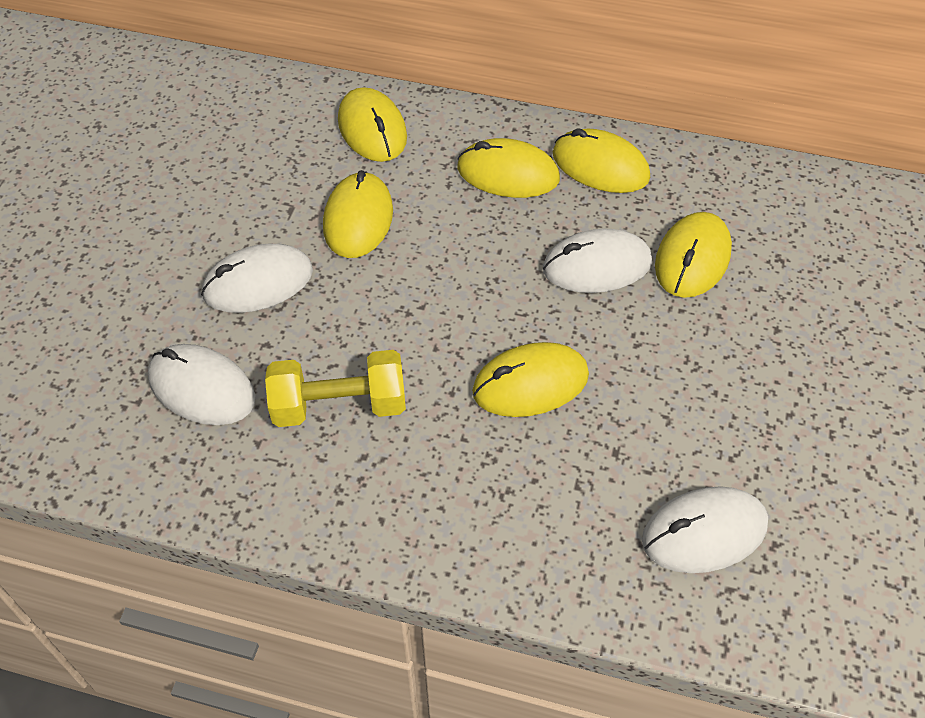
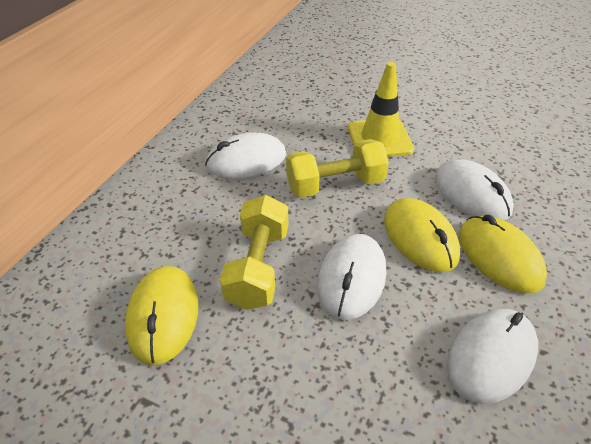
yellow dumbbell: 1 -> 2
yellow mouse: 6 -> 3
yellow traffic cone: 0 -> 1

